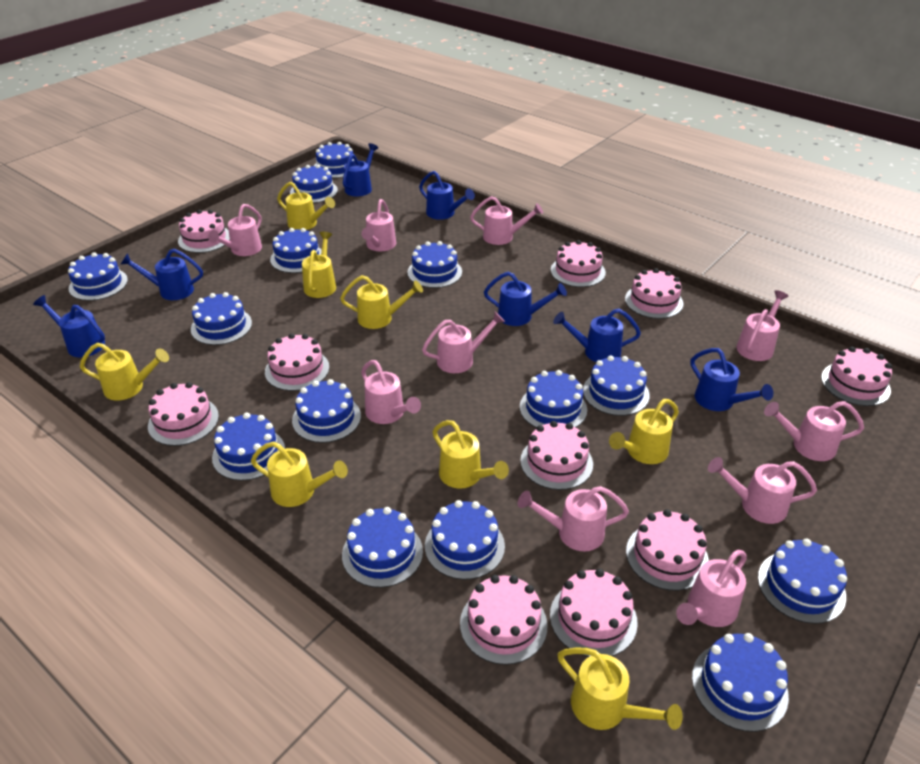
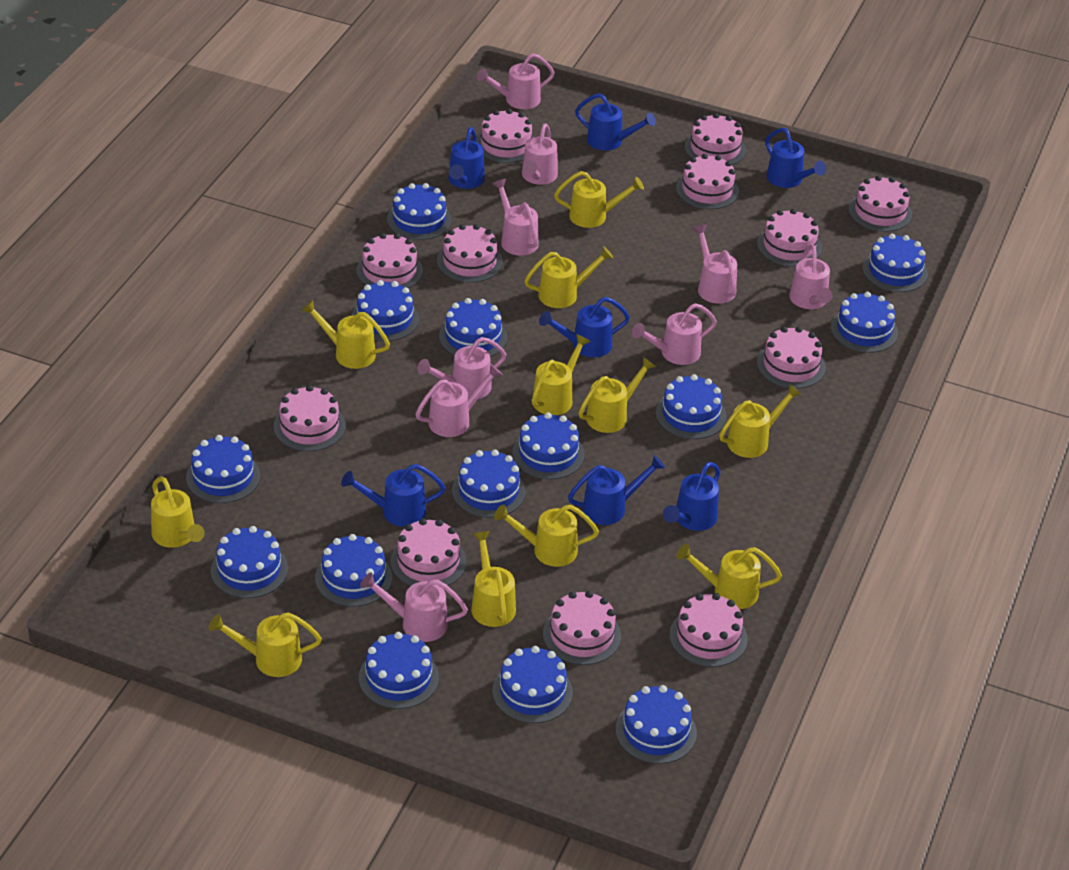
pink cake: 10 -> 12
pink watering can: 10 -> 9
yellow watering can: 8 -> 11

